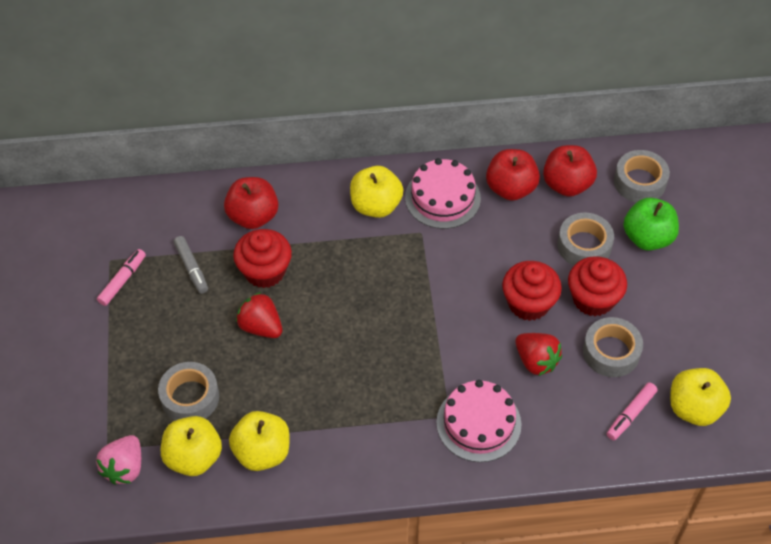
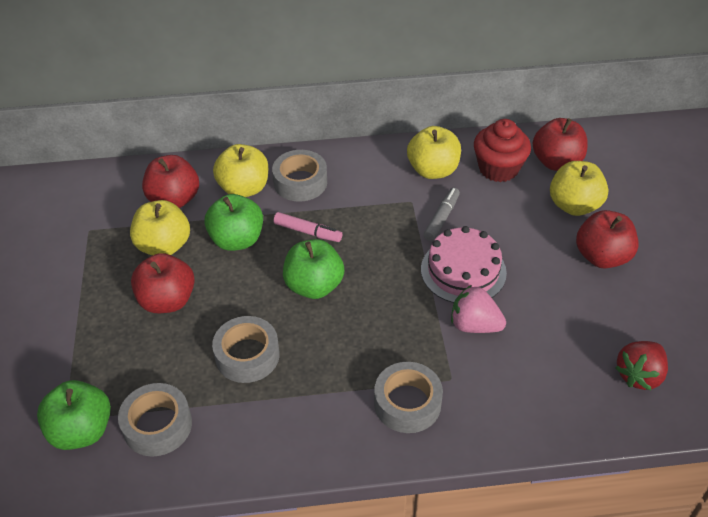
green apple: 1 -> 3
pink cake: 2 -> 1
pink marker: 2 -> 1
red apple: 3 -> 4
red cupcake: 3 -> 1
red strawberry: 2 -> 1

